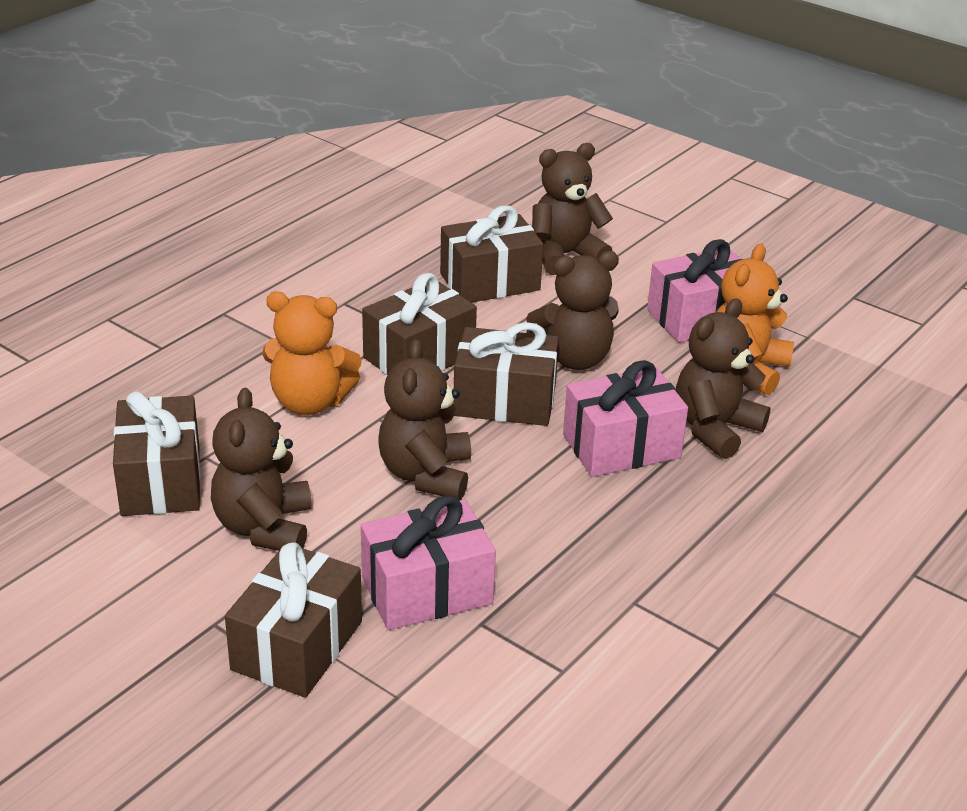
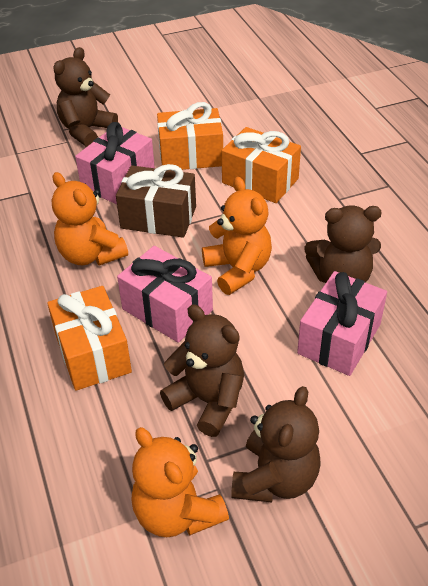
brown gift: 5 -> 1
brown teddy bear: 5 -> 4
orange gift: 0 -> 3
orange teddy bear: 2 -> 3

